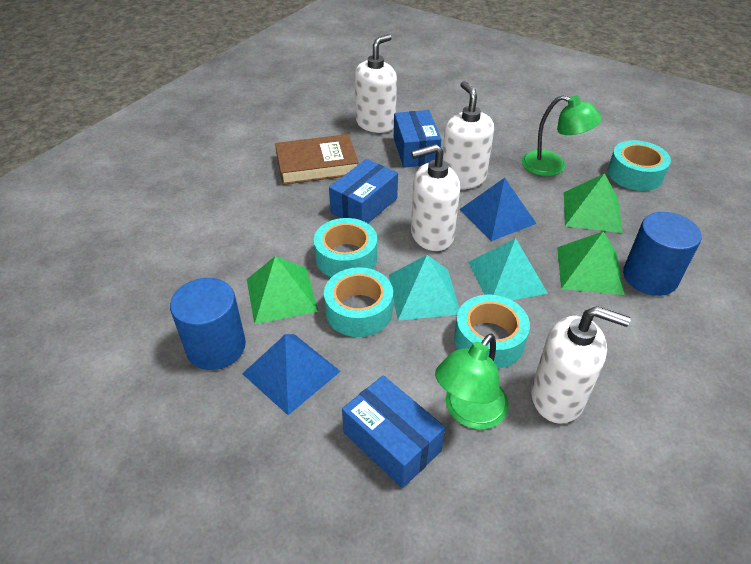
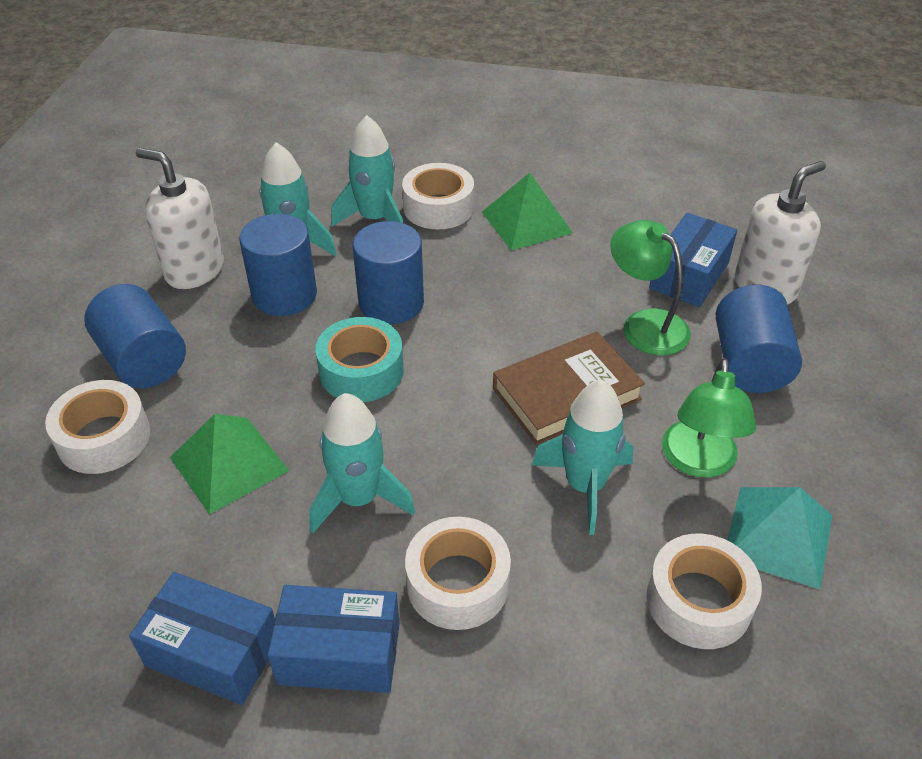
blue cylinder: 2 -> 4
blue pyramid: 2 -> 0
green pyramid: 3 -> 2
turquoise pyramid: 2 -> 1
turquoise rocket: 0 -> 4
turquoise tape: 4 -> 1
white soap dispenser: 4 -> 2
white tape: 0 -> 4

